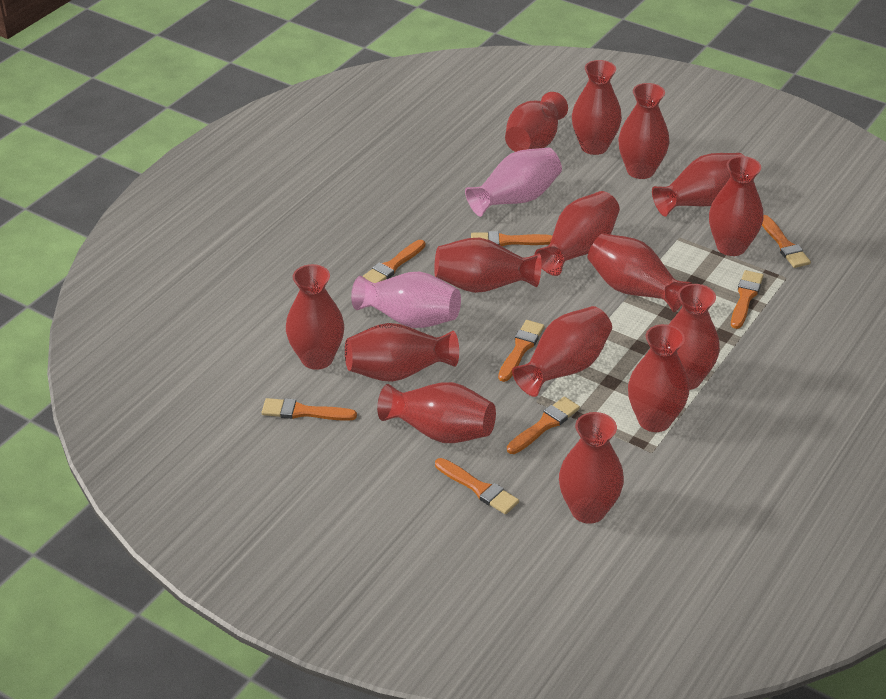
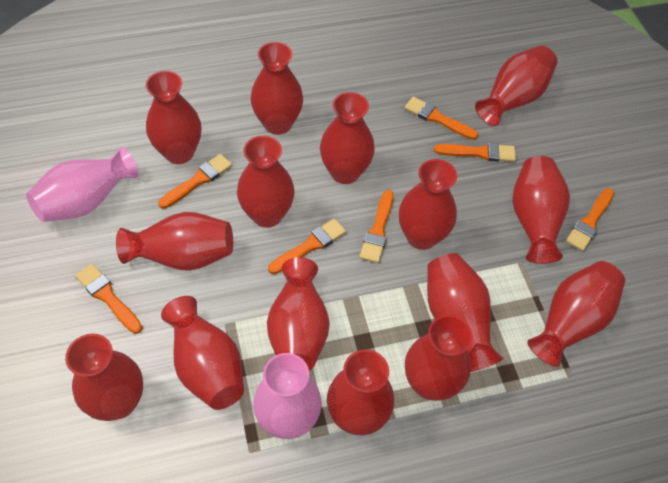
orange brush: 8 -> 7

